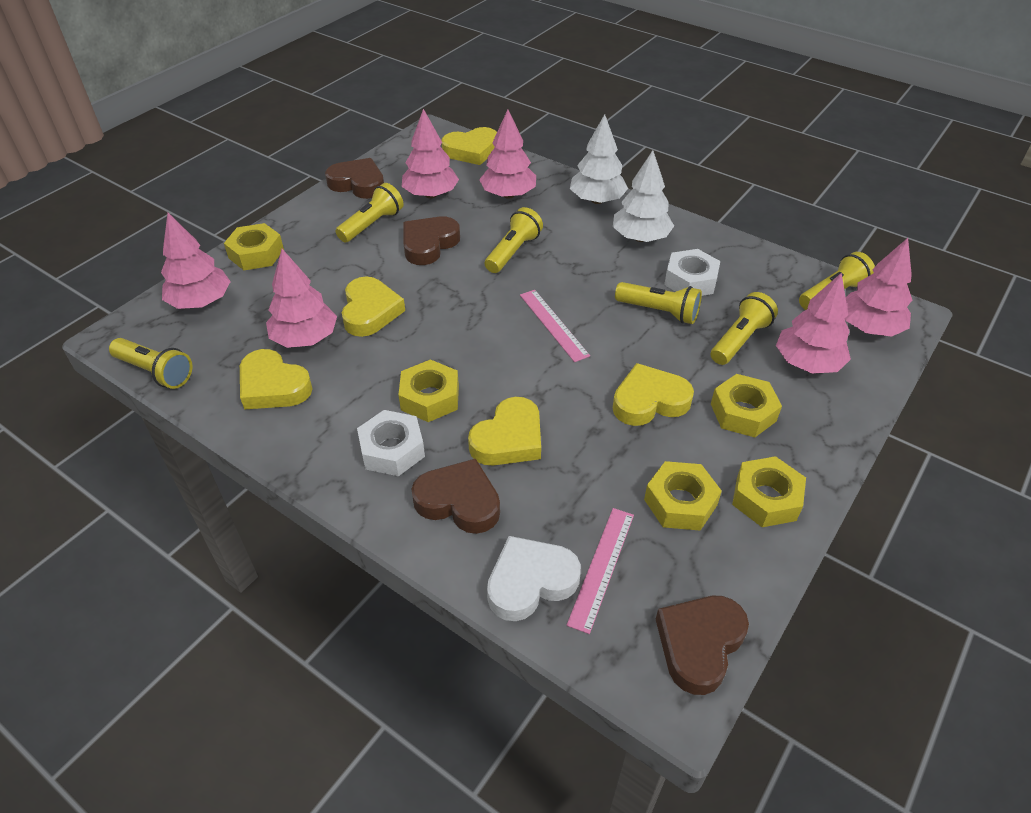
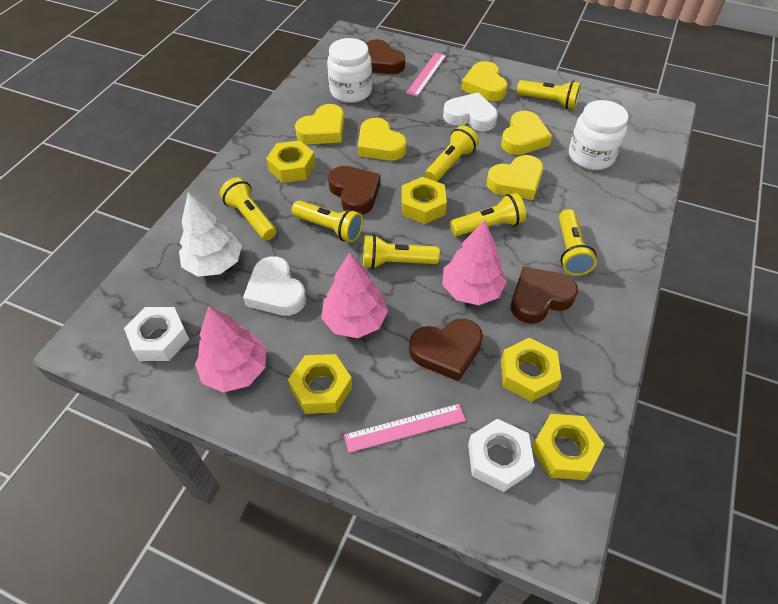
pink tree: 6 -> 3
white heart: 1 -> 2
white jar: 0 -> 2
white tree: 2 -> 1
yellow flashlight: 6 -> 7

